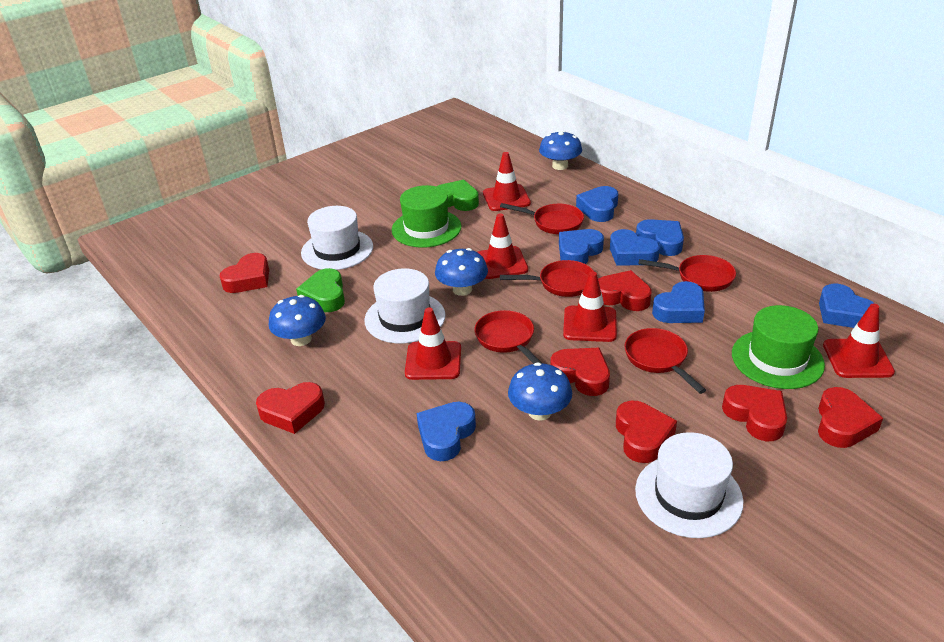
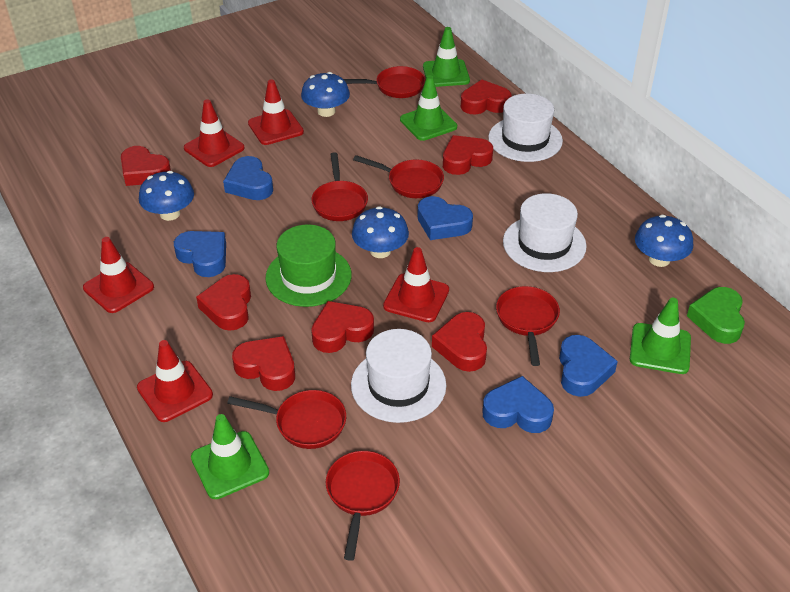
blue heart: 7 -> 5
green hat: 2 -> 1
green heart: 2 -> 1
green traffic cone: 0 -> 4
red pan: 5 -> 6

